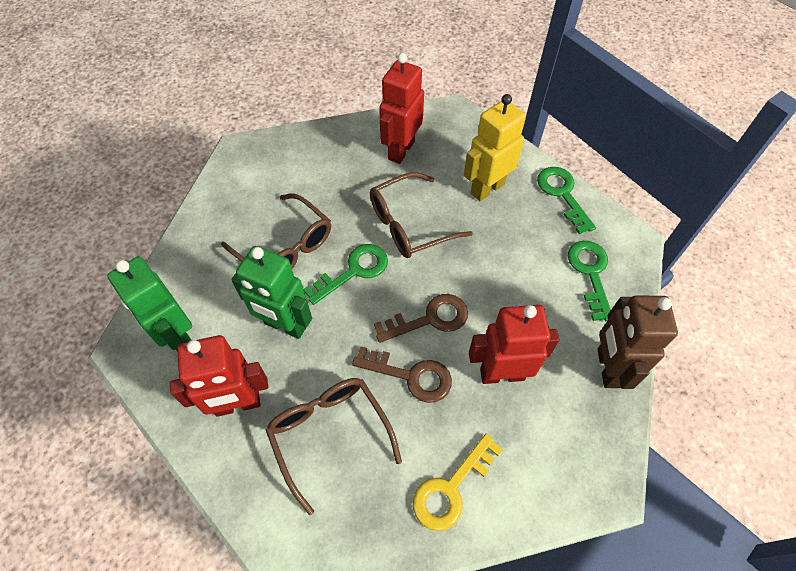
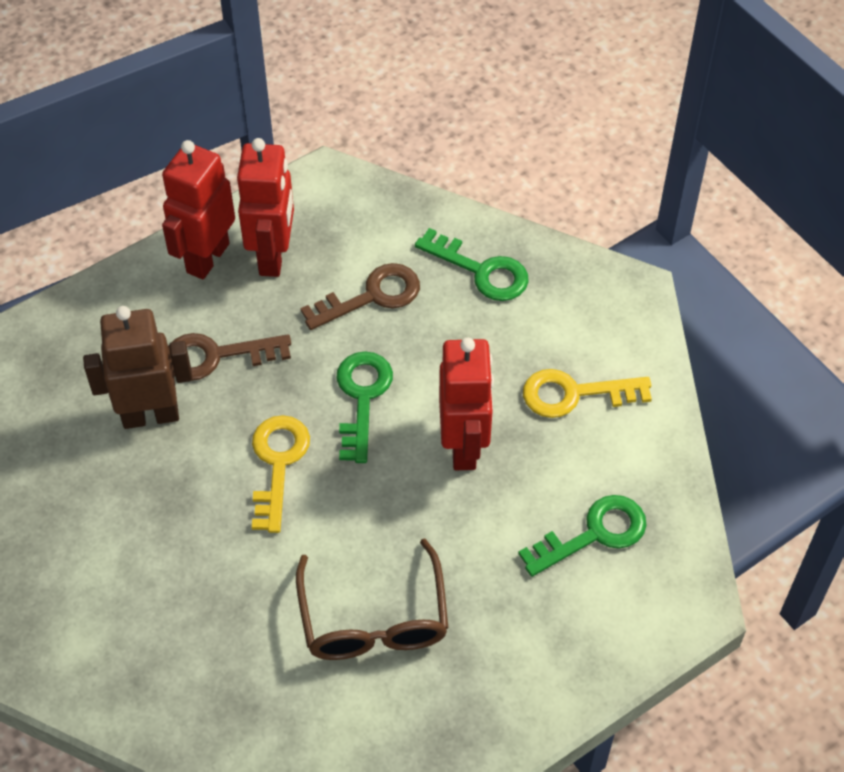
brown glasses: 3 -> 1
green robot: 2 -> 0
yellow key: 1 -> 2
yellow robot: 1 -> 0

